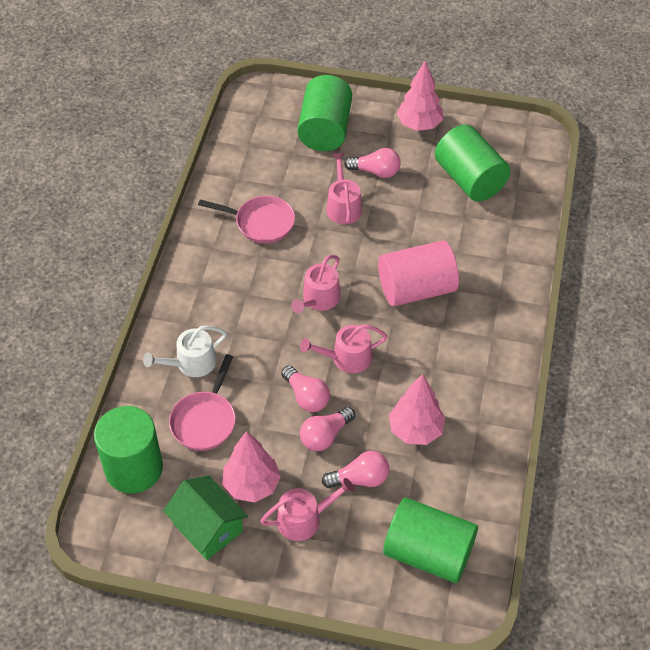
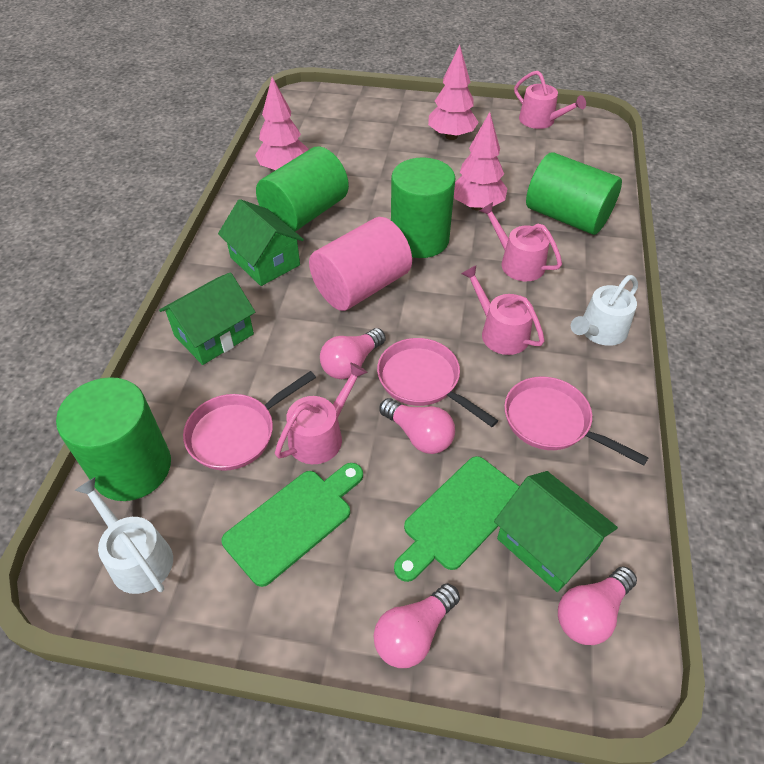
green cutting board: 0 -> 2
green house: 1 -> 3
pink pan: 2 -> 3
white watering can: 1 -> 2

